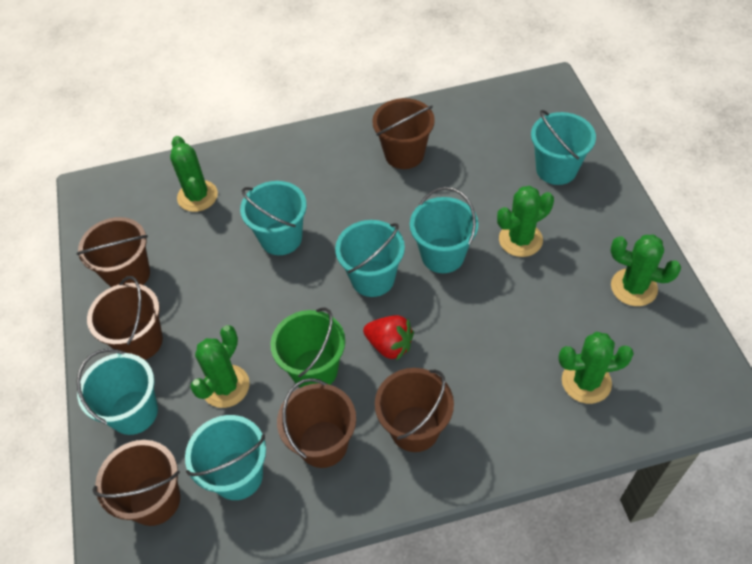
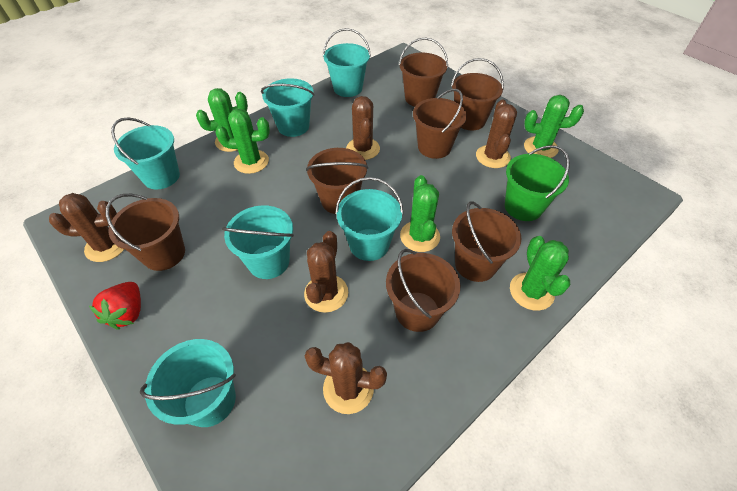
brown bucket: 6 -> 7
brown cactus: 0 -> 5

